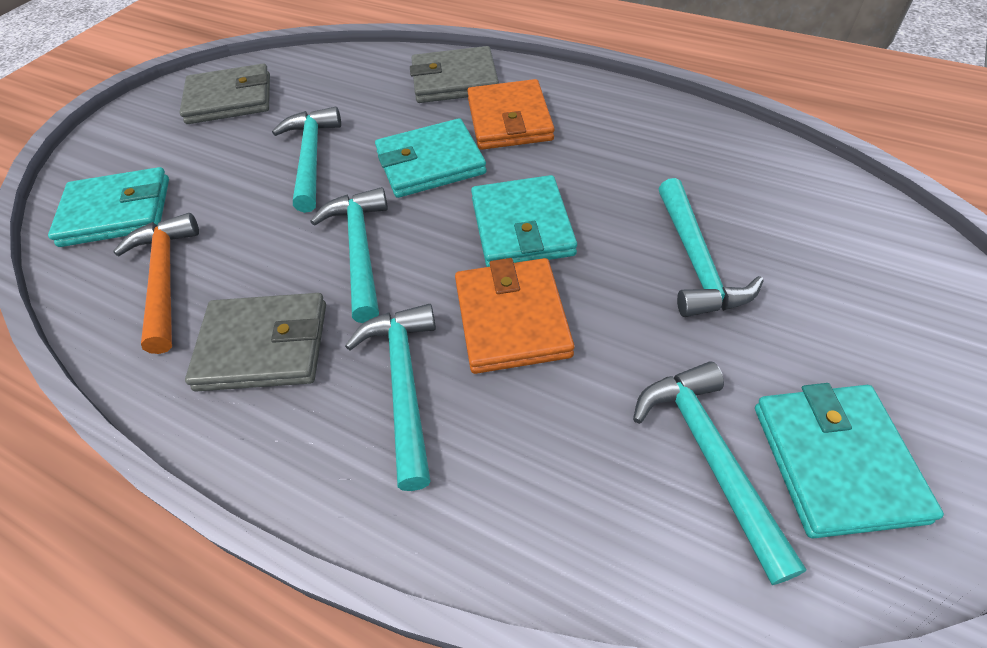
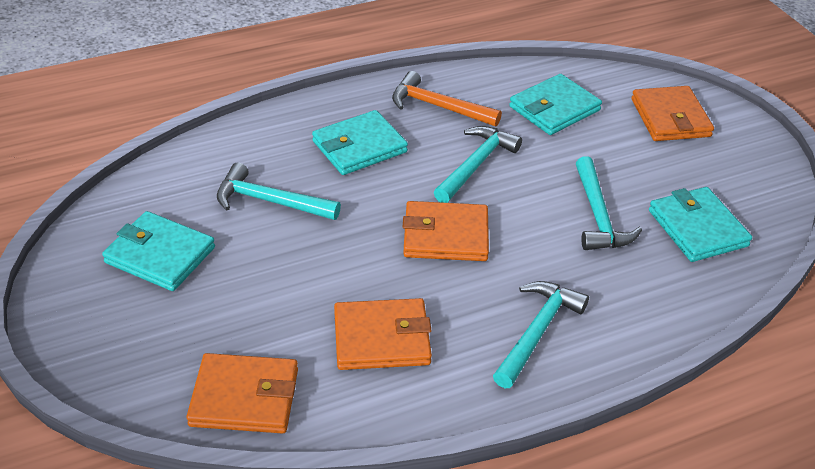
grey wallet: 3 -> 0
orange wallet: 2 -> 4
turquoise hammer: 5 -> 4

